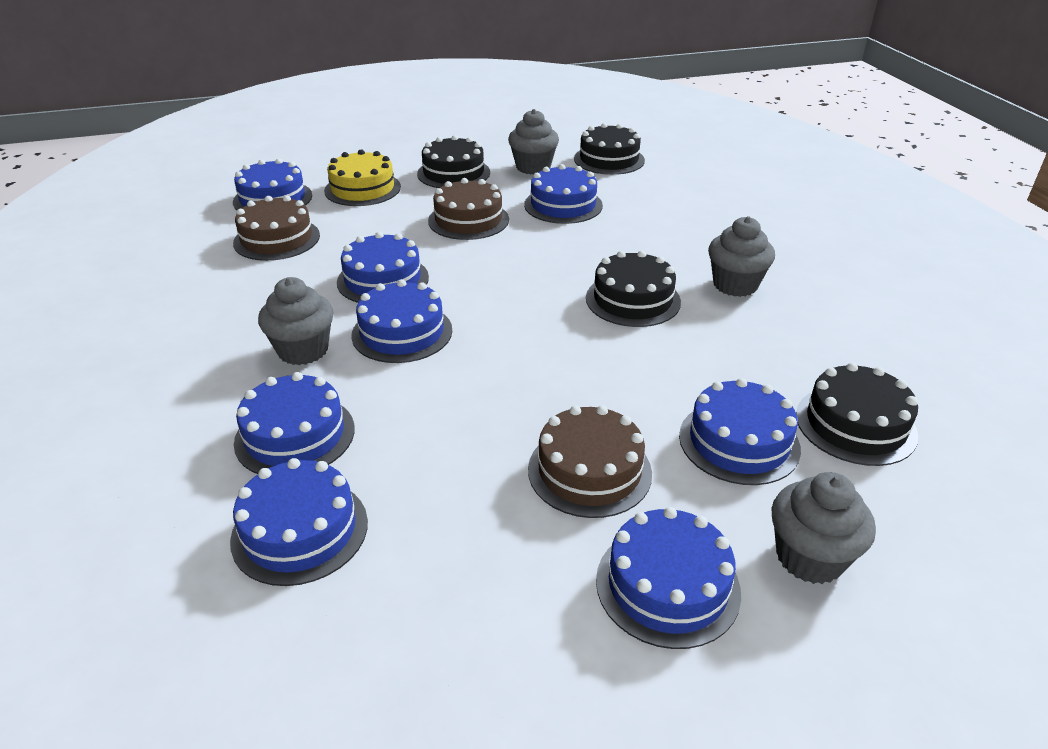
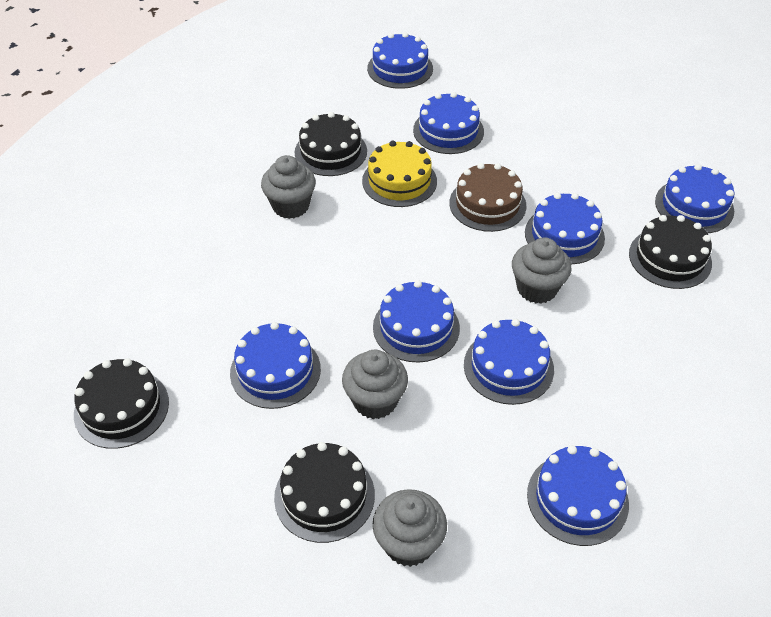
brown cake: 3 -> 1

